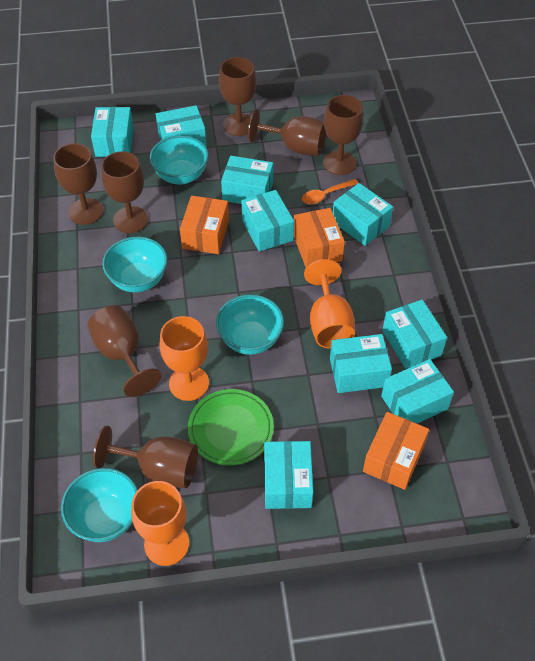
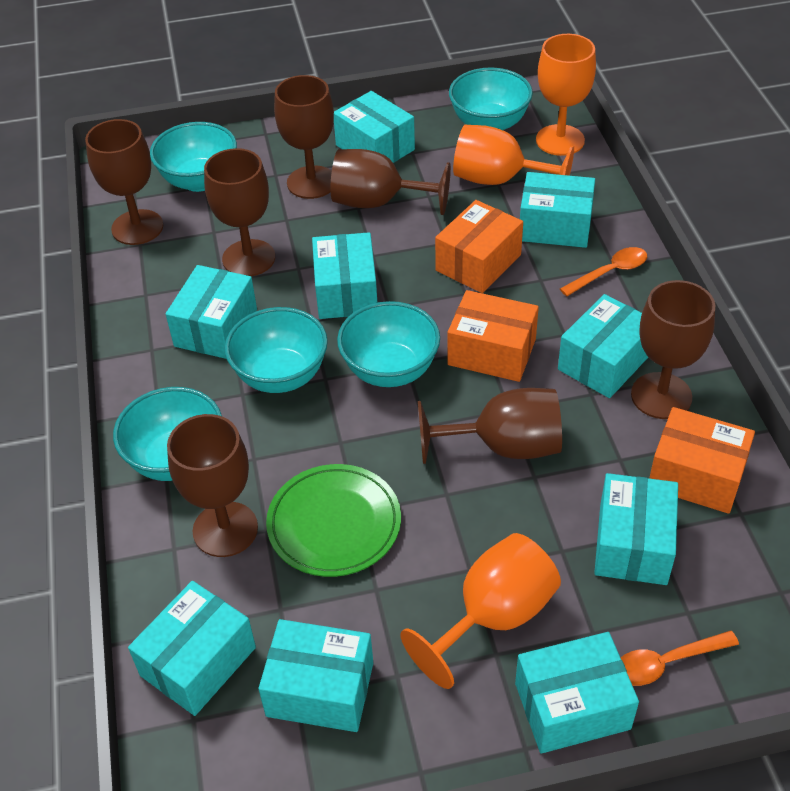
orange spoon: 1 -> 2
turquoise bowl: 4 -> 5

